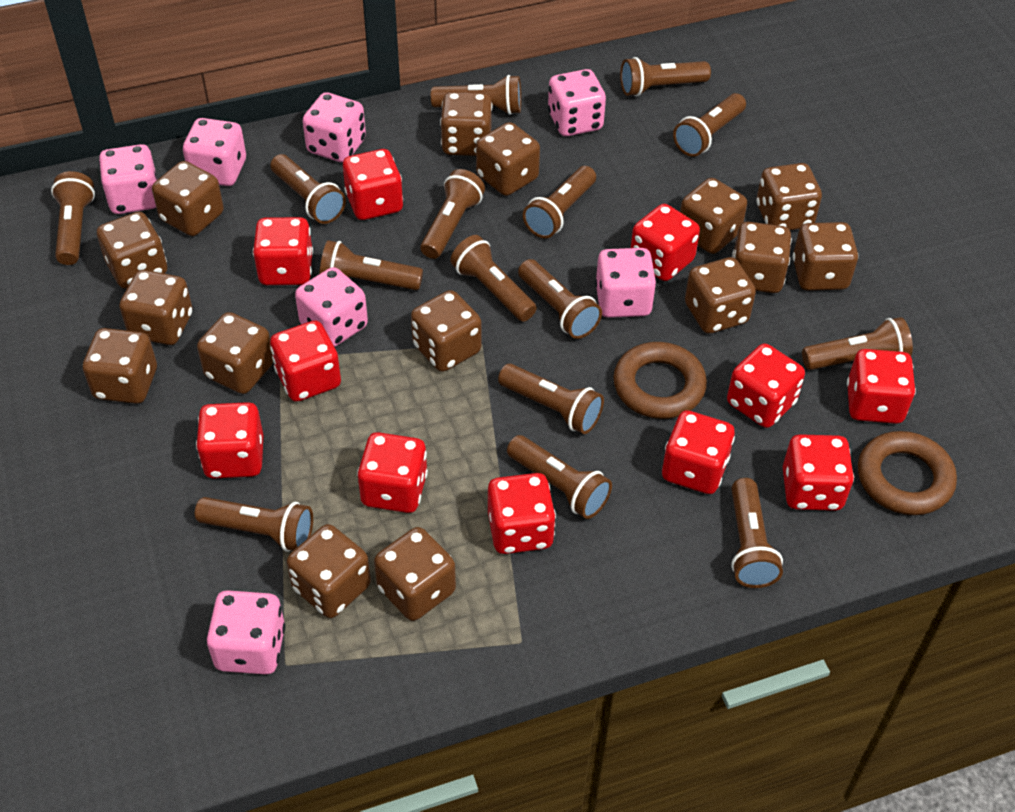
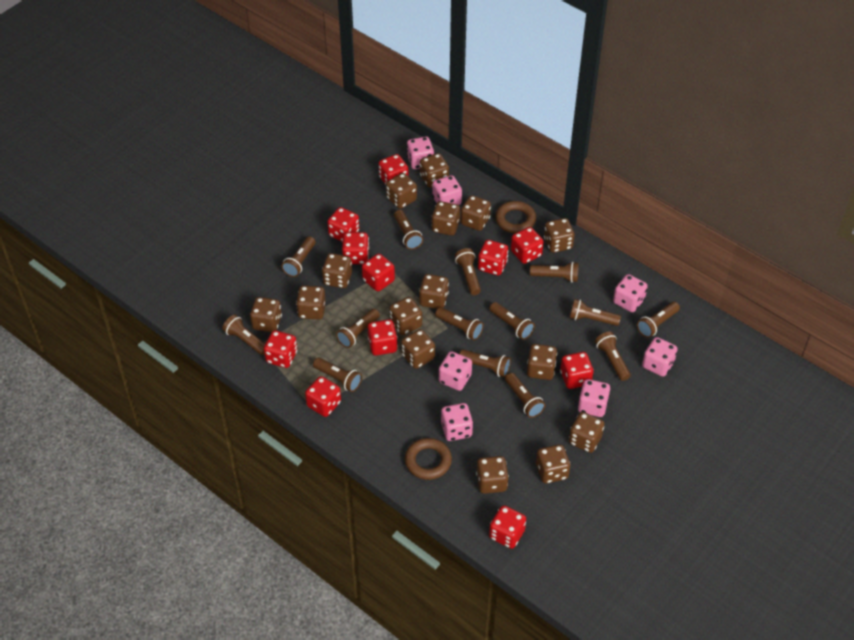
brown flashlight: 15 -> 14

